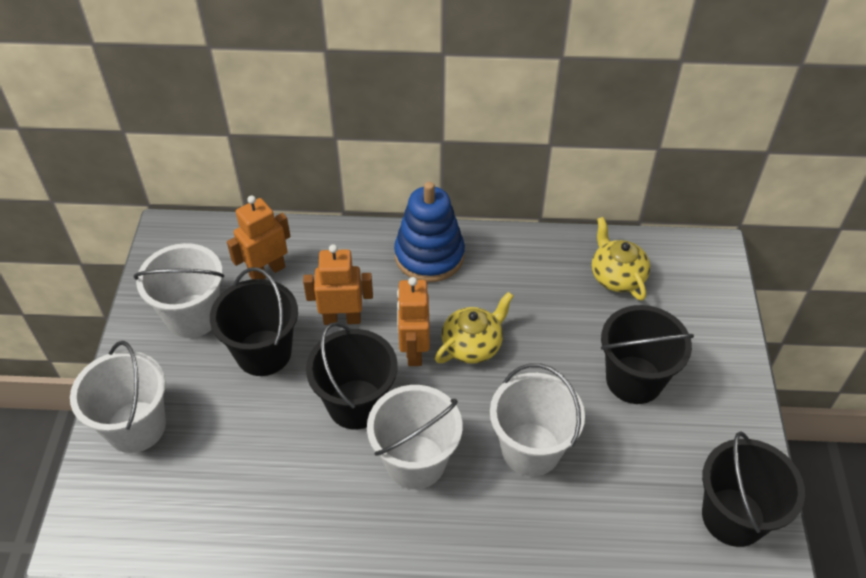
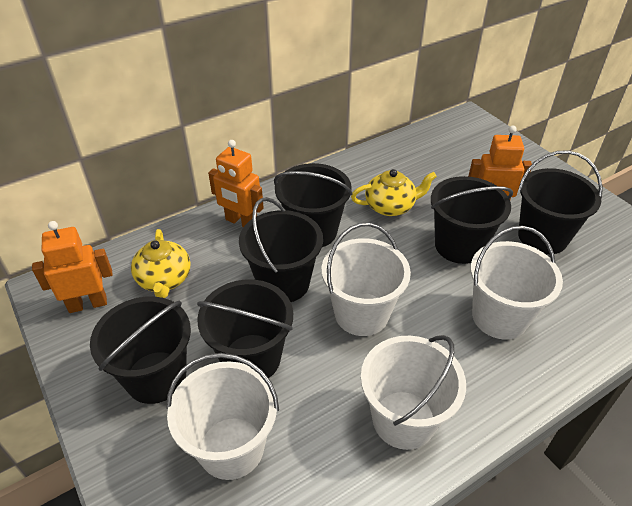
black bucket: 4 -> 6
blue stacking toy: 1 -> 0

